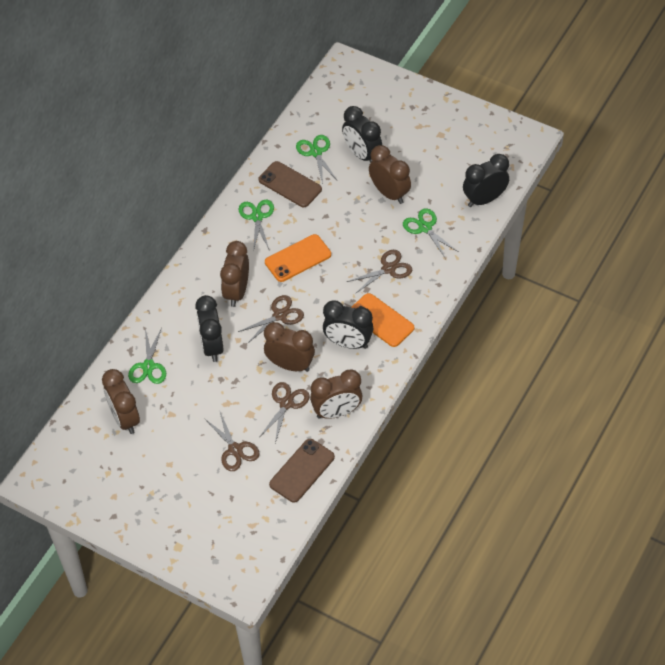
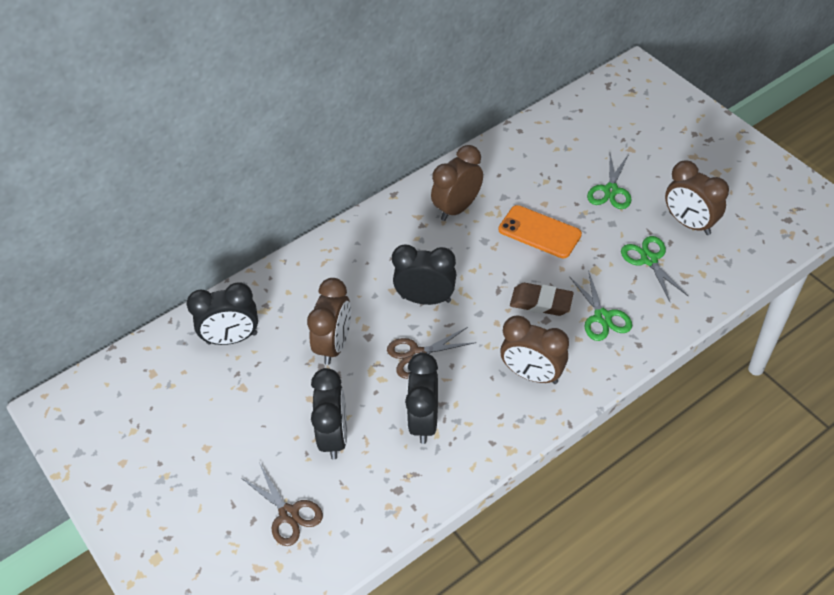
brown clock: 5 -> 4
brown eraser: 0 -> 1
brown phone: 2 -> 0
brown scissors: 4 -> 2
green scissors: 4 -> 3
orange phone: 2 -> 1

